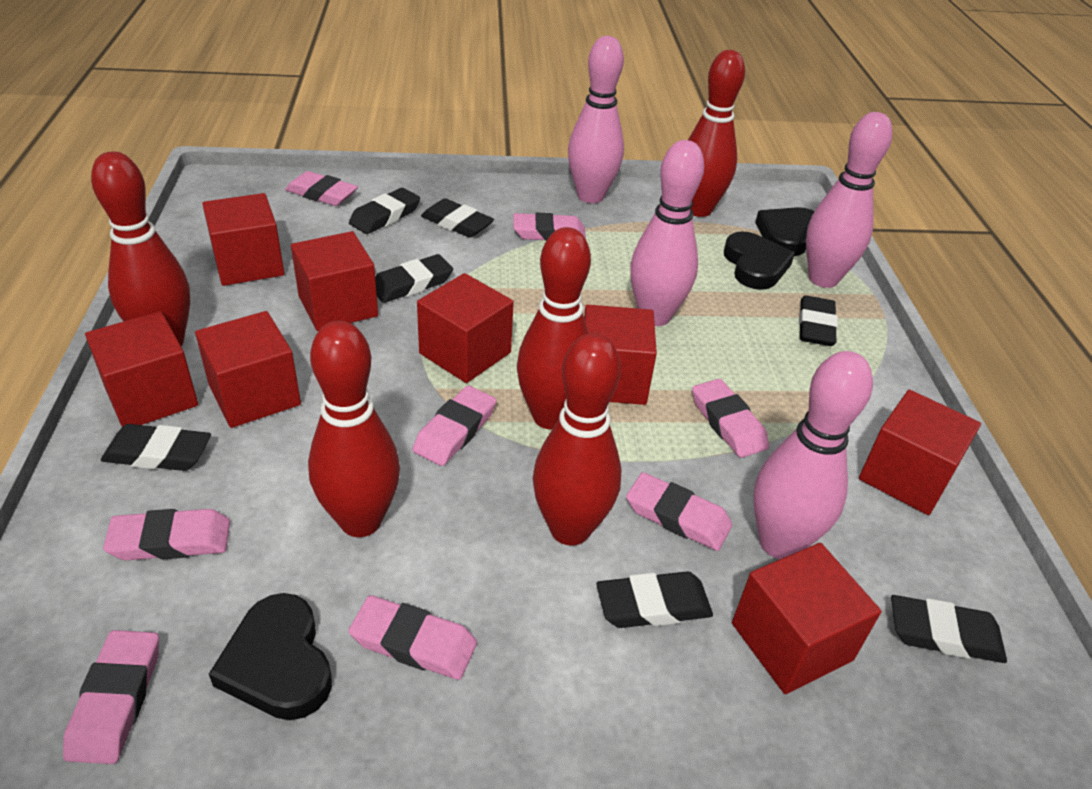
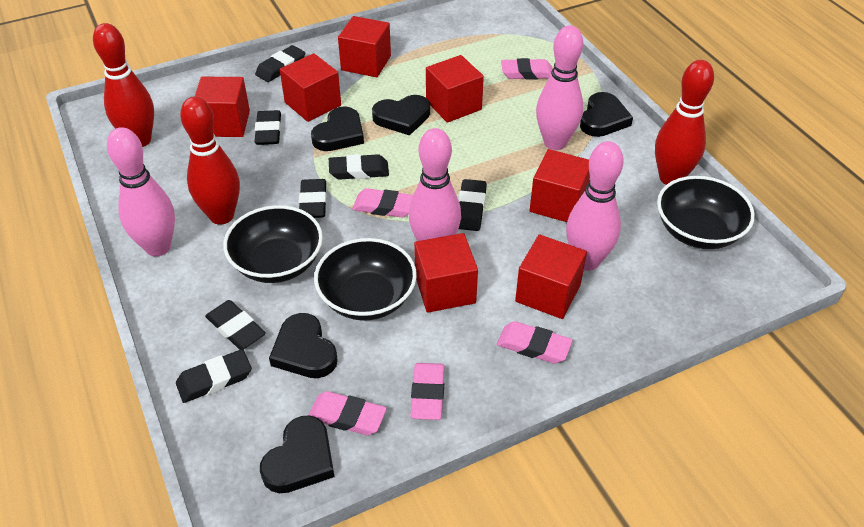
black bowl: 0 -> 3
black heart: 3 -> 5
pink eraser: 8 -> 5
red bowling pin: 5 -> 3
red cube: 8 -> 7

